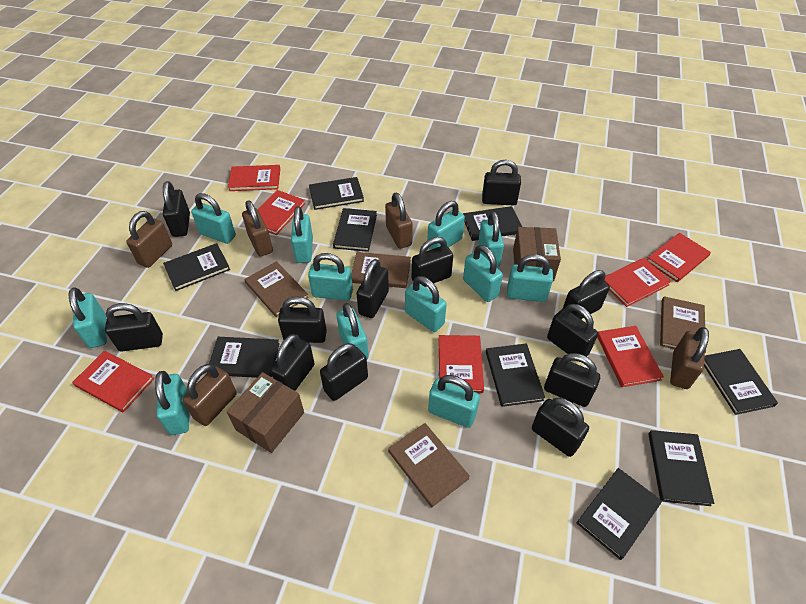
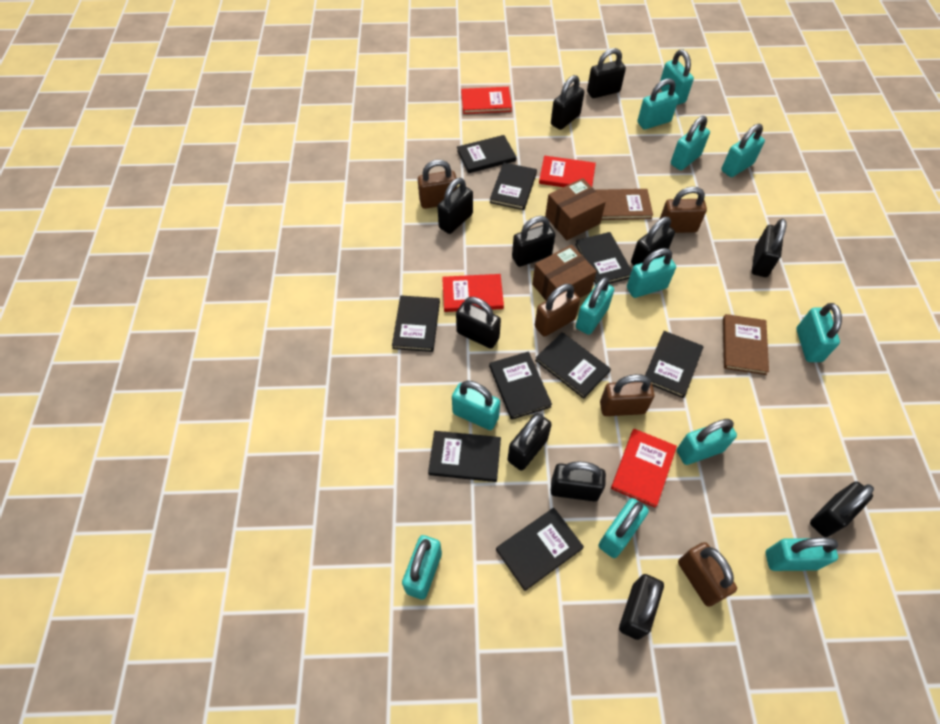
black padlock: 12 -> 11
brown book: 4 -> 2
red book: 7 -> 4

